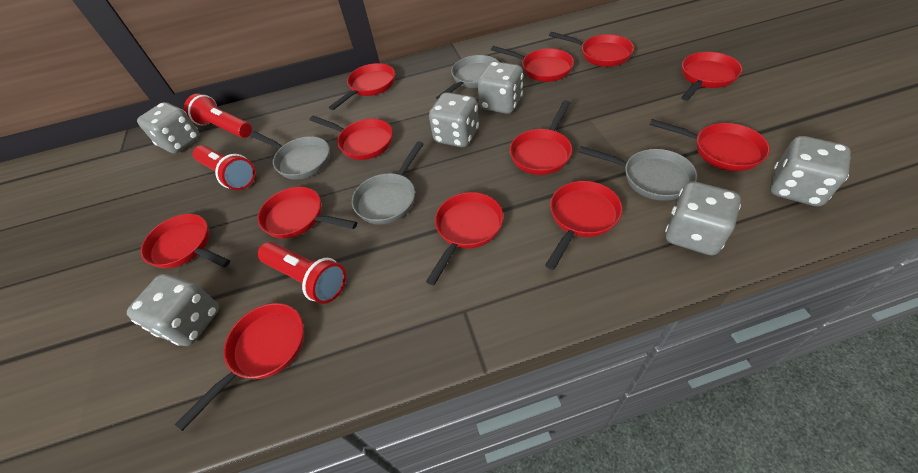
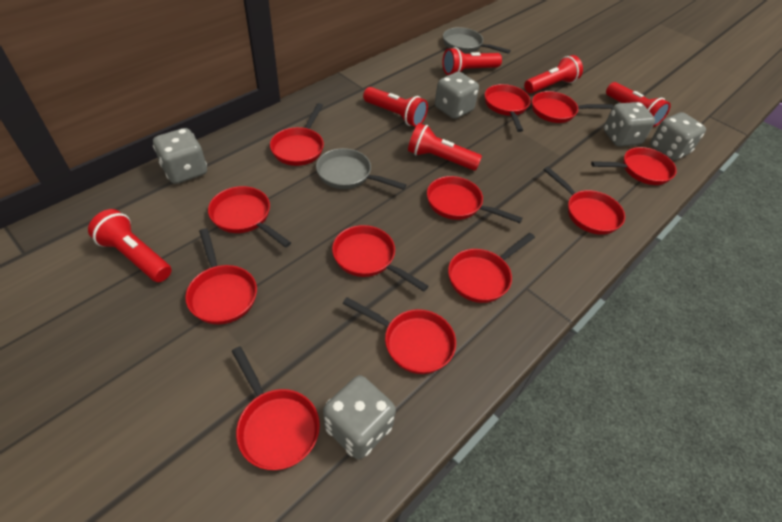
grey dice: 6 -> 5
grey pan: 4 -> 2
red flashlight: 3 -> 6

